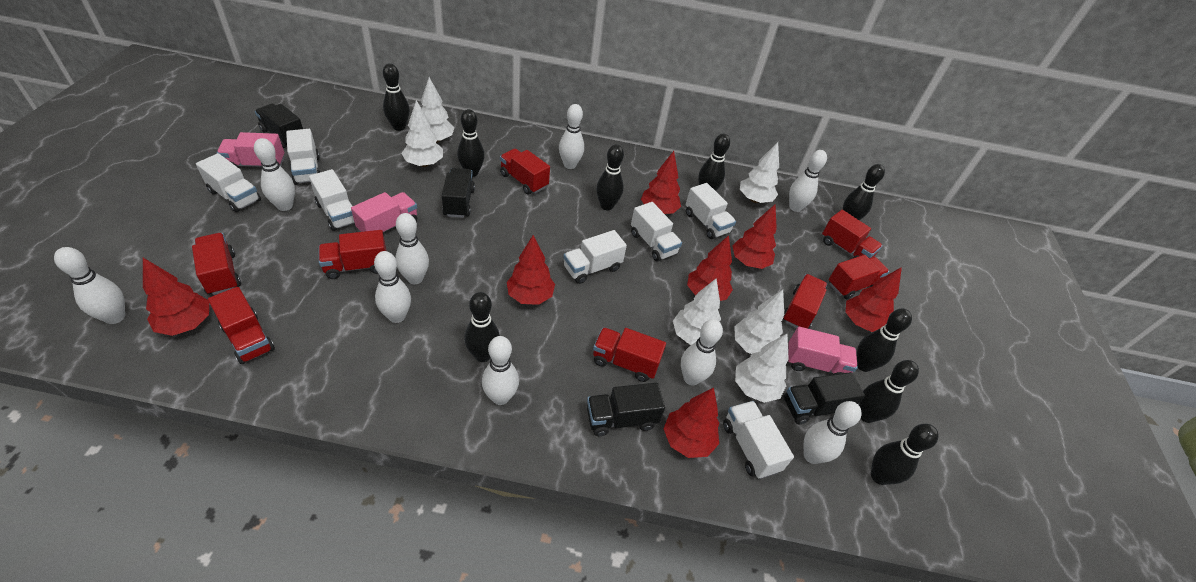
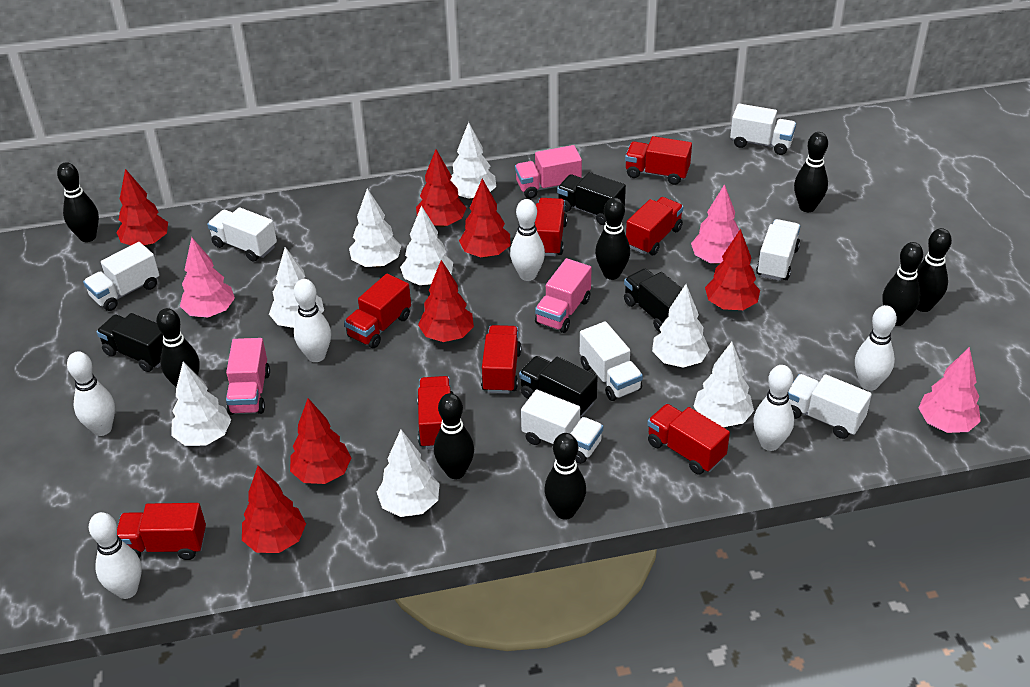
black bowling pin: 9 -> 8
pink tree: 0 -> 3
white bowling pin: 9 -> 6
white tree: 6 -> 8

